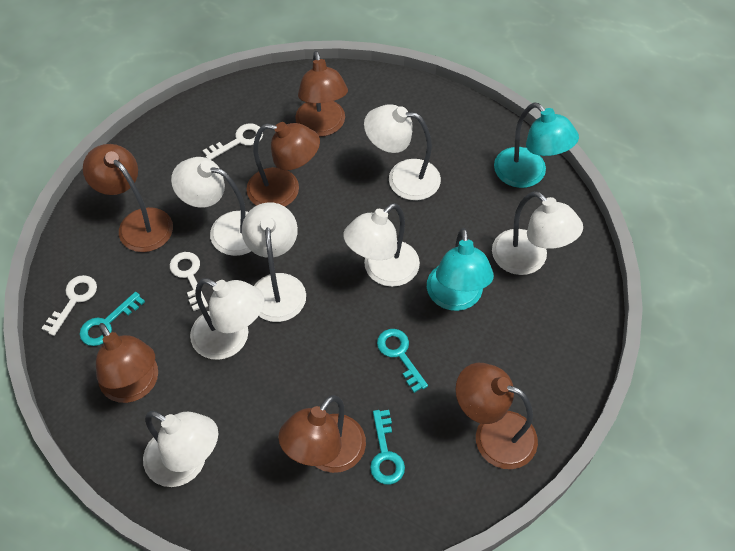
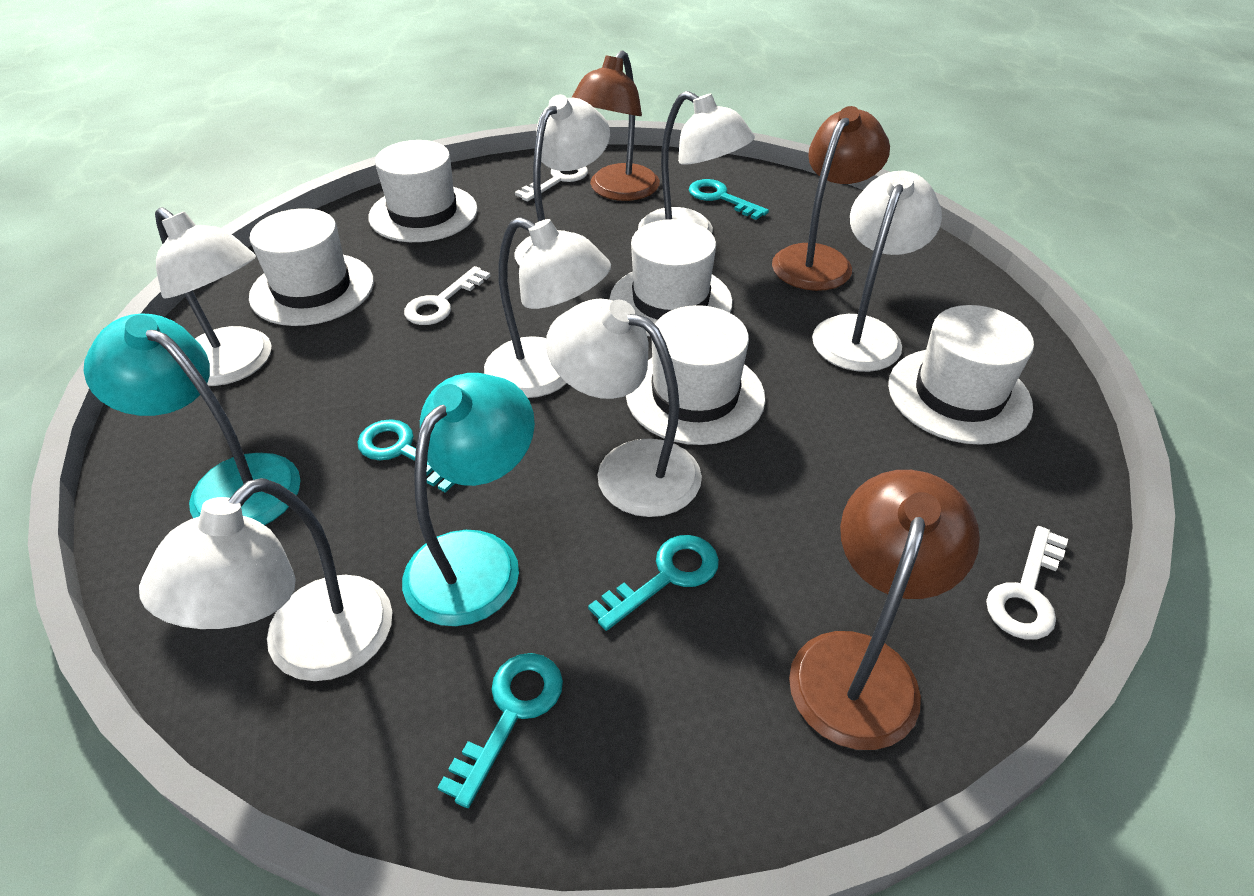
brown lamp: 6 -> 3
turquoise key: 3 -> 4
white hat: 0 -> 5

